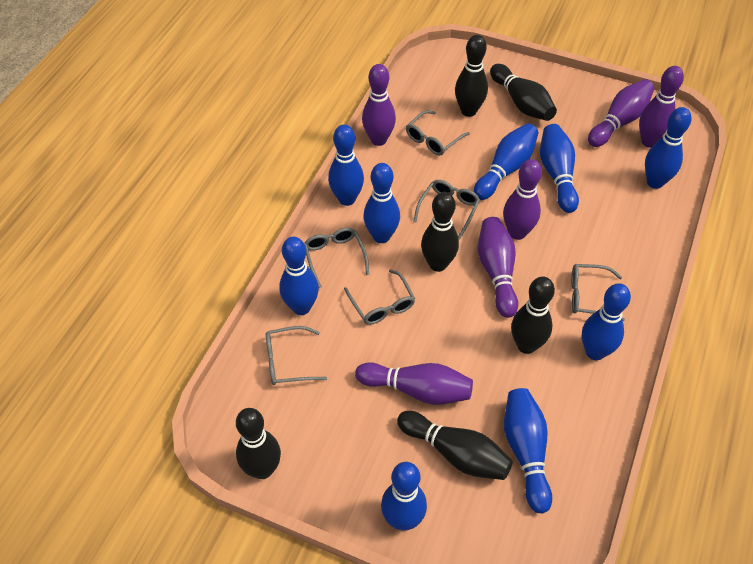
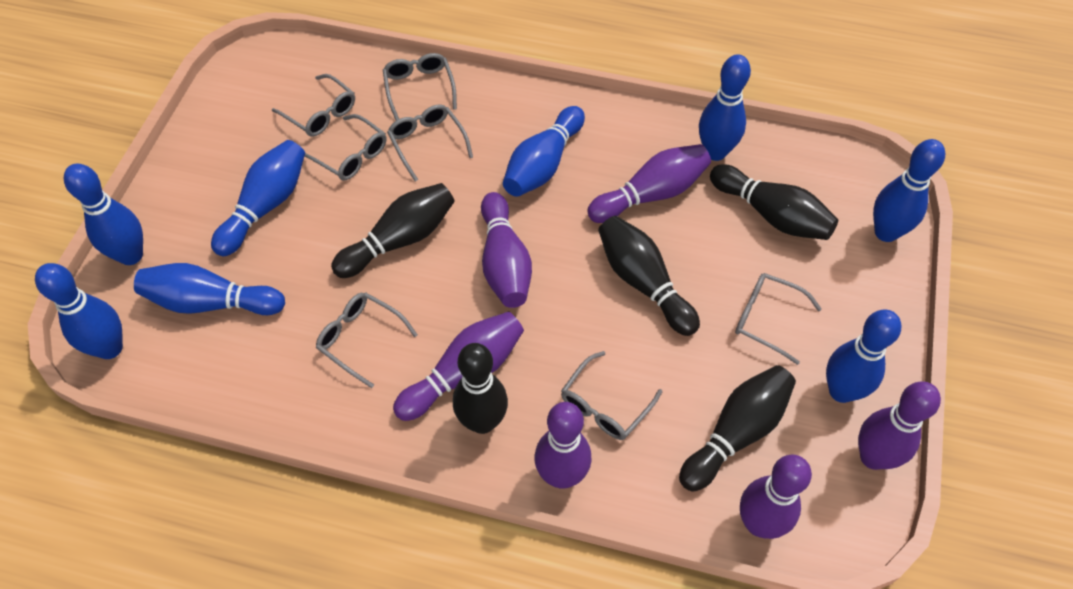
black bowling pin: 6 -> 5
blue bowling pin: 9 -> 8
grey glasses: 6 -> 7

